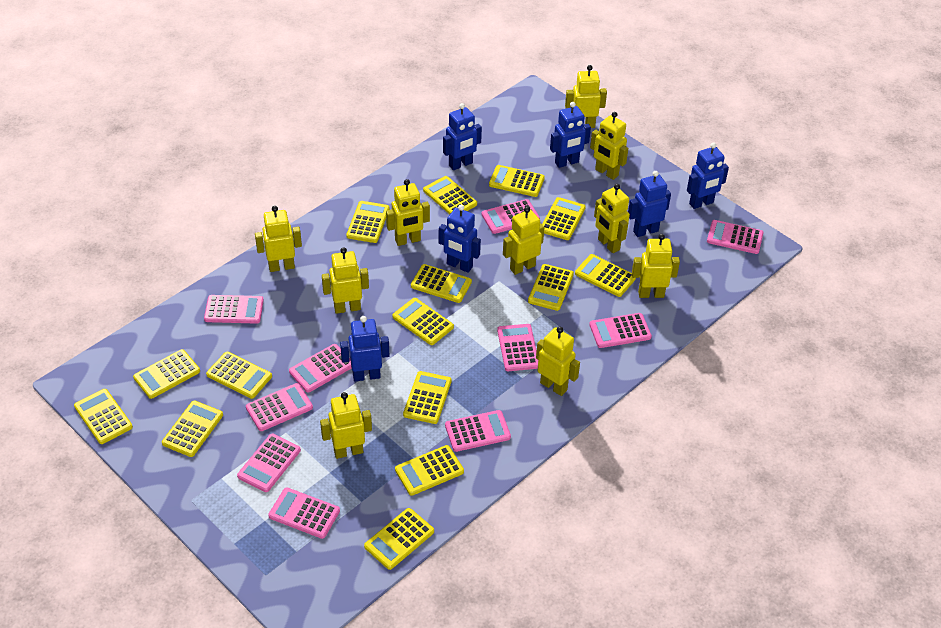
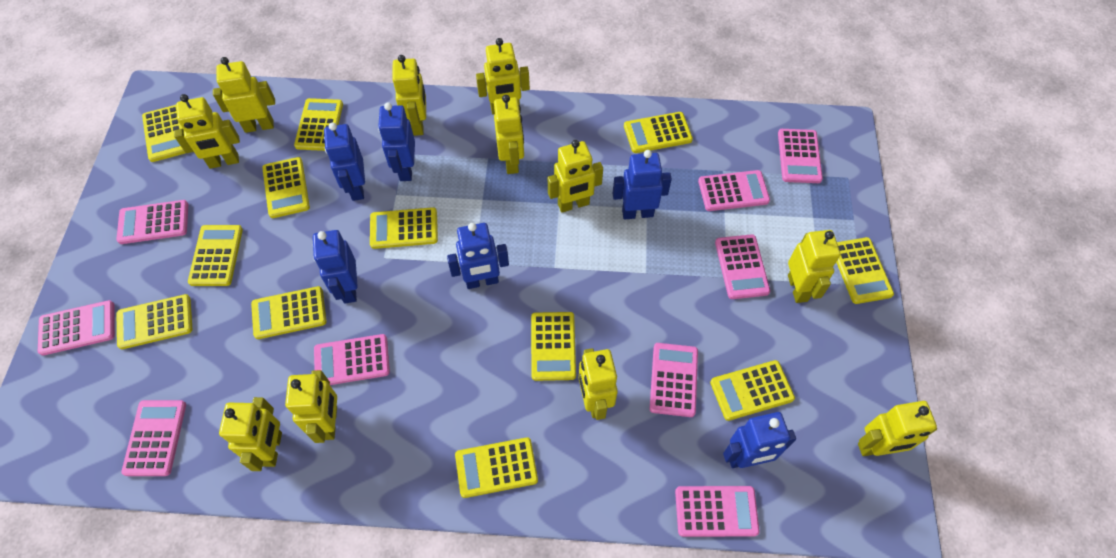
pink calculator: 10 -> 9
yellow calculator: 15 -> 12
yellow robot: 10 -> 11

